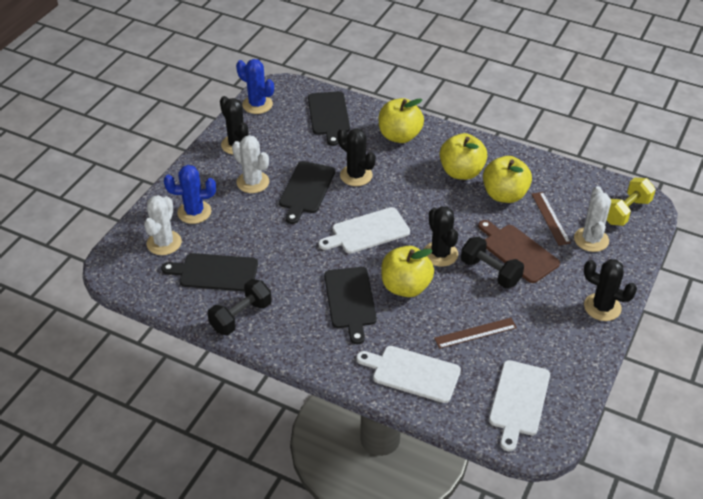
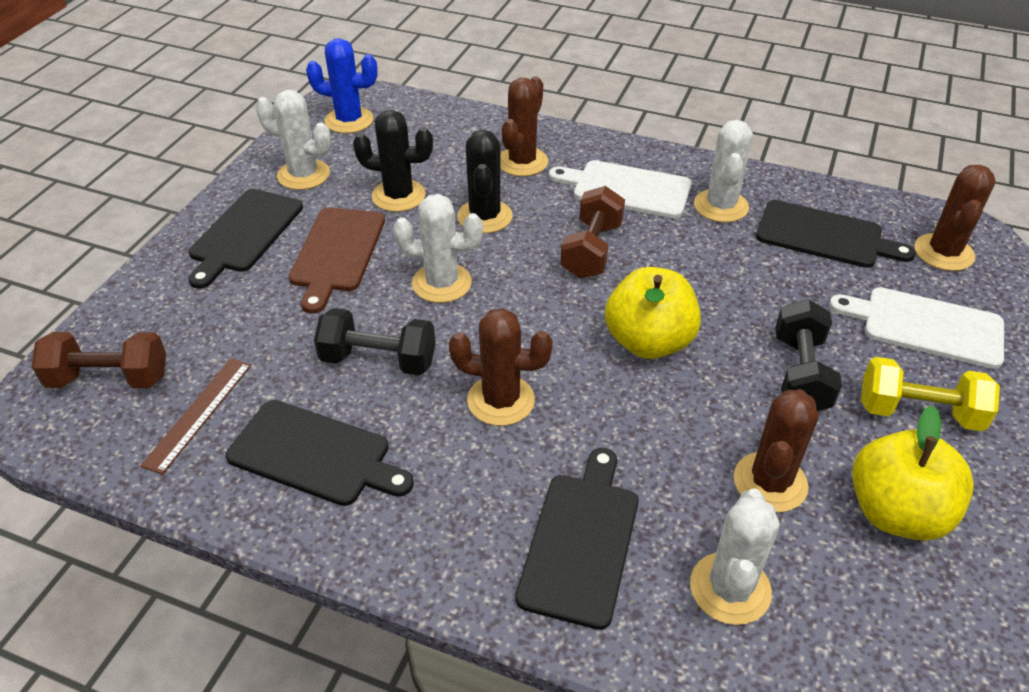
black cactus: 4 -> 2
blue cactus: 2 -> 1
brown cactus: 0 -> 4
brown dumbbell: 0 -> 2
brown ruler: 2 -> 1
white cactus: 3 -> 4
white cutting board: 3 -> 2
yellow apple: 4 -> 2

